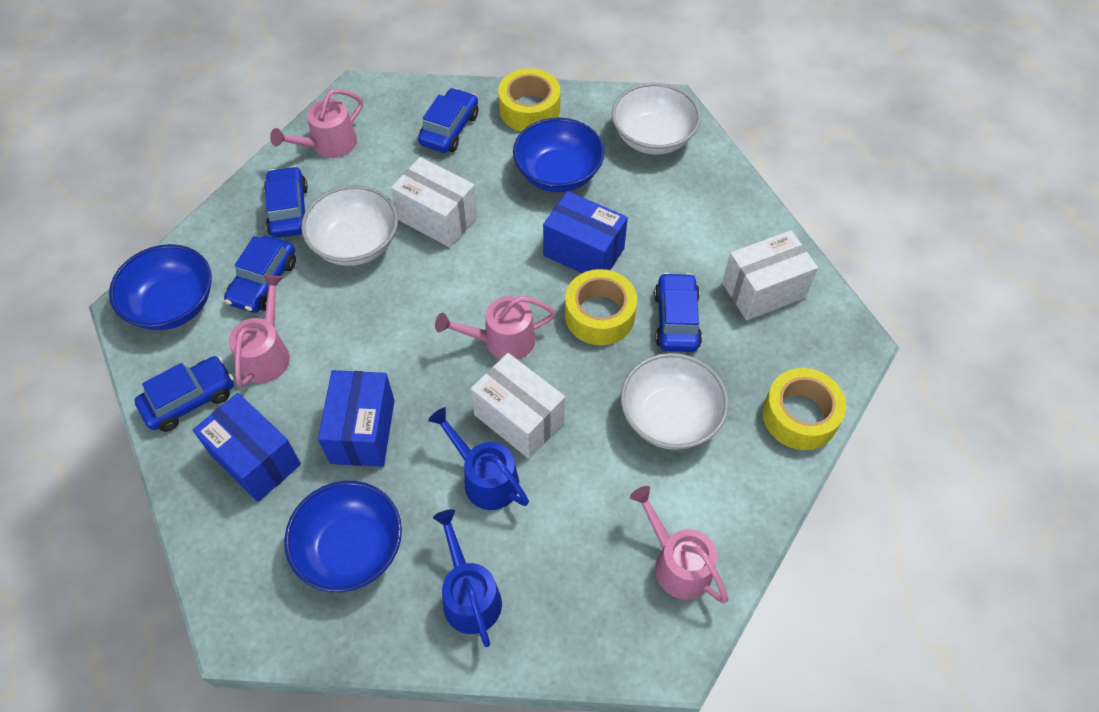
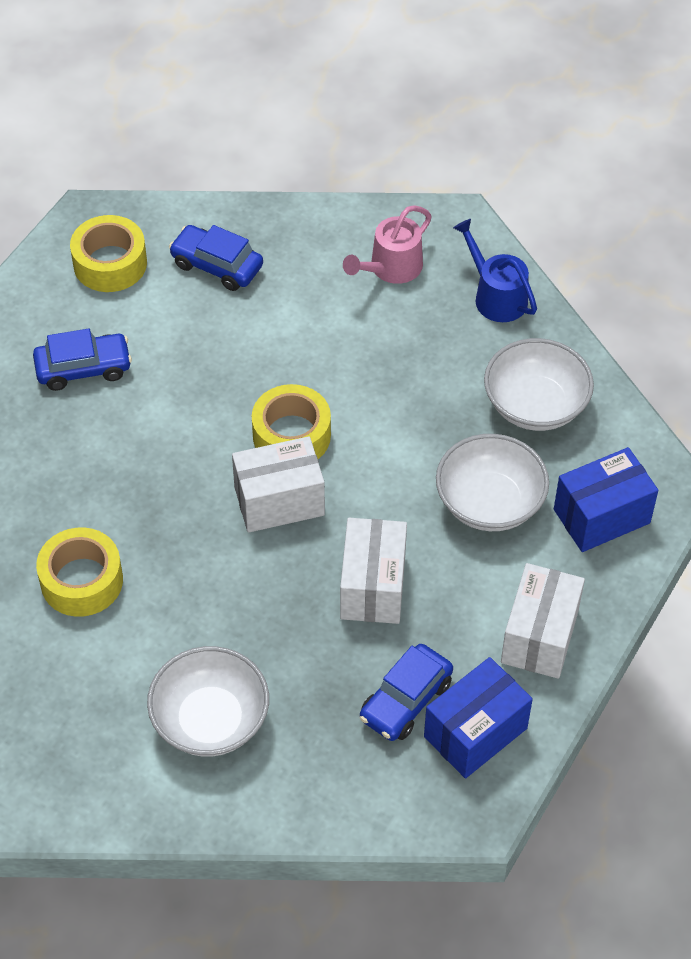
blue bowl: 3 -> 0
blue box: 3 -> 2
blue car: 5 -> 3
blue watering can: 2 -> 1
pink watering can: 4 -> 1

